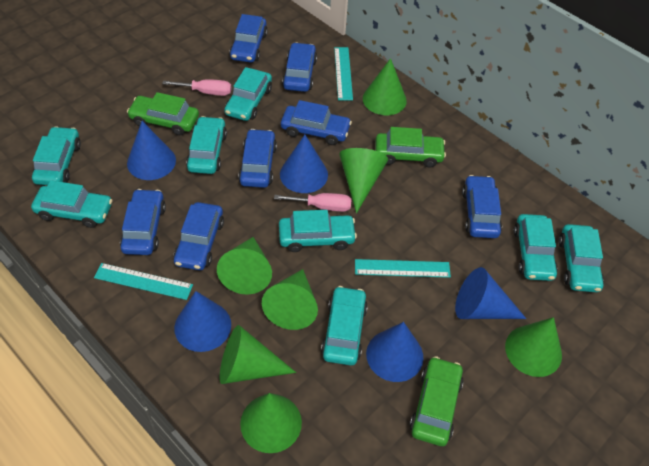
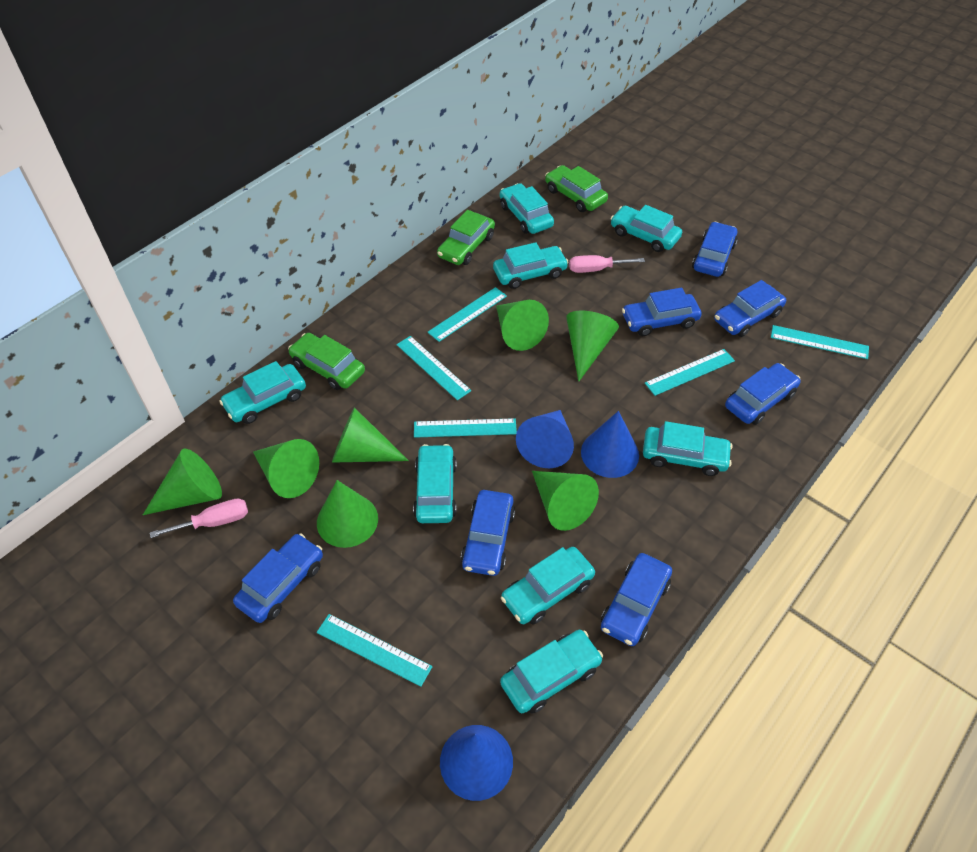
blue cone: 5 -> 3
turquoise ruler: 3 -> 6

